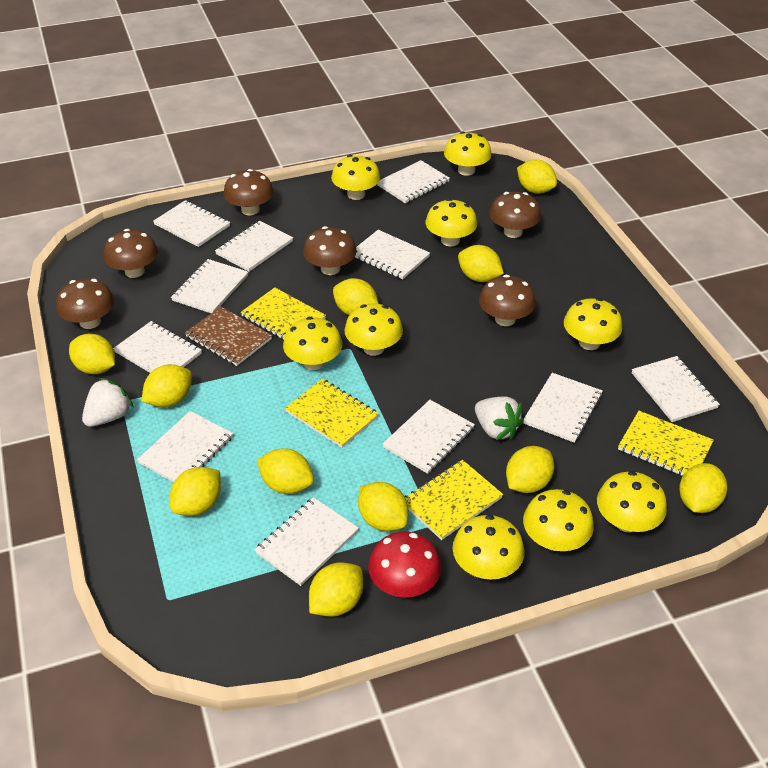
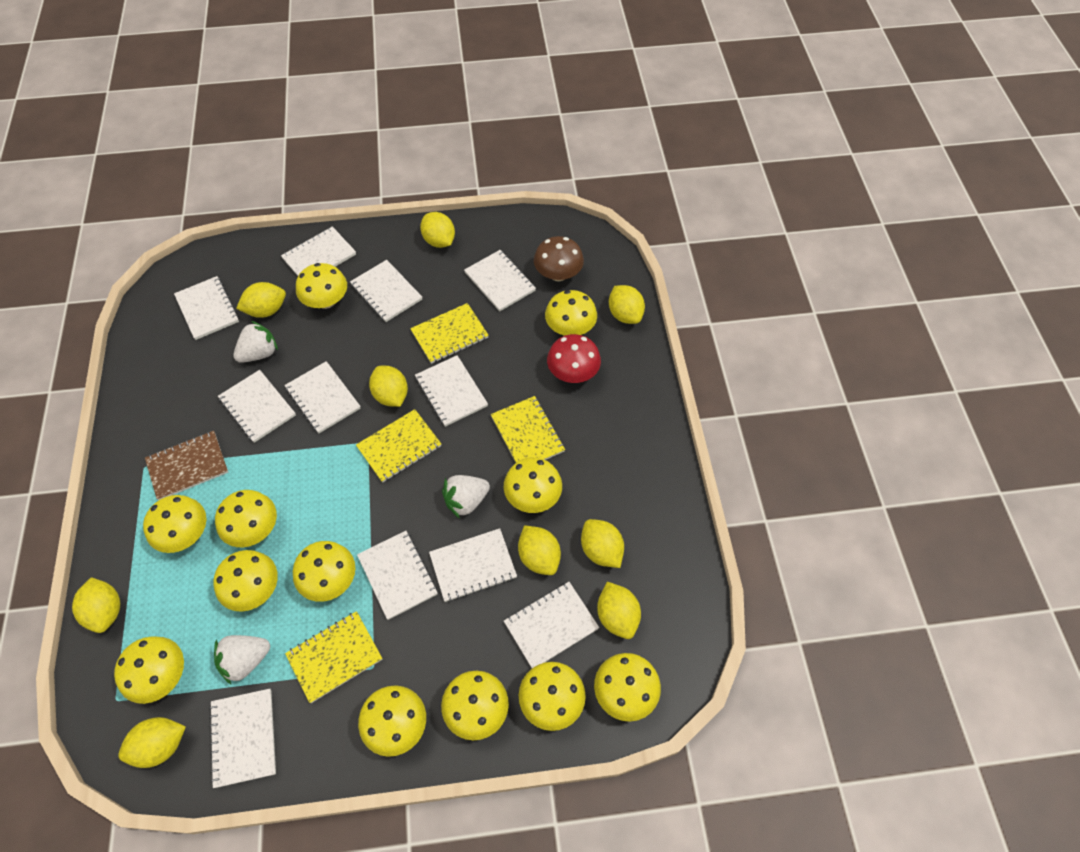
brown mushroom: 6 -> 1
white strawberry: 2 -> 3
yellow lemon: 11 -> 9
yellow mushroom: 9 -> 12

